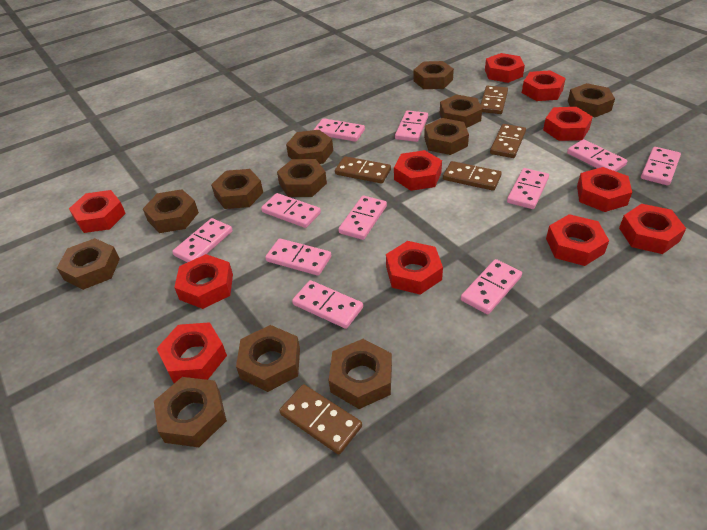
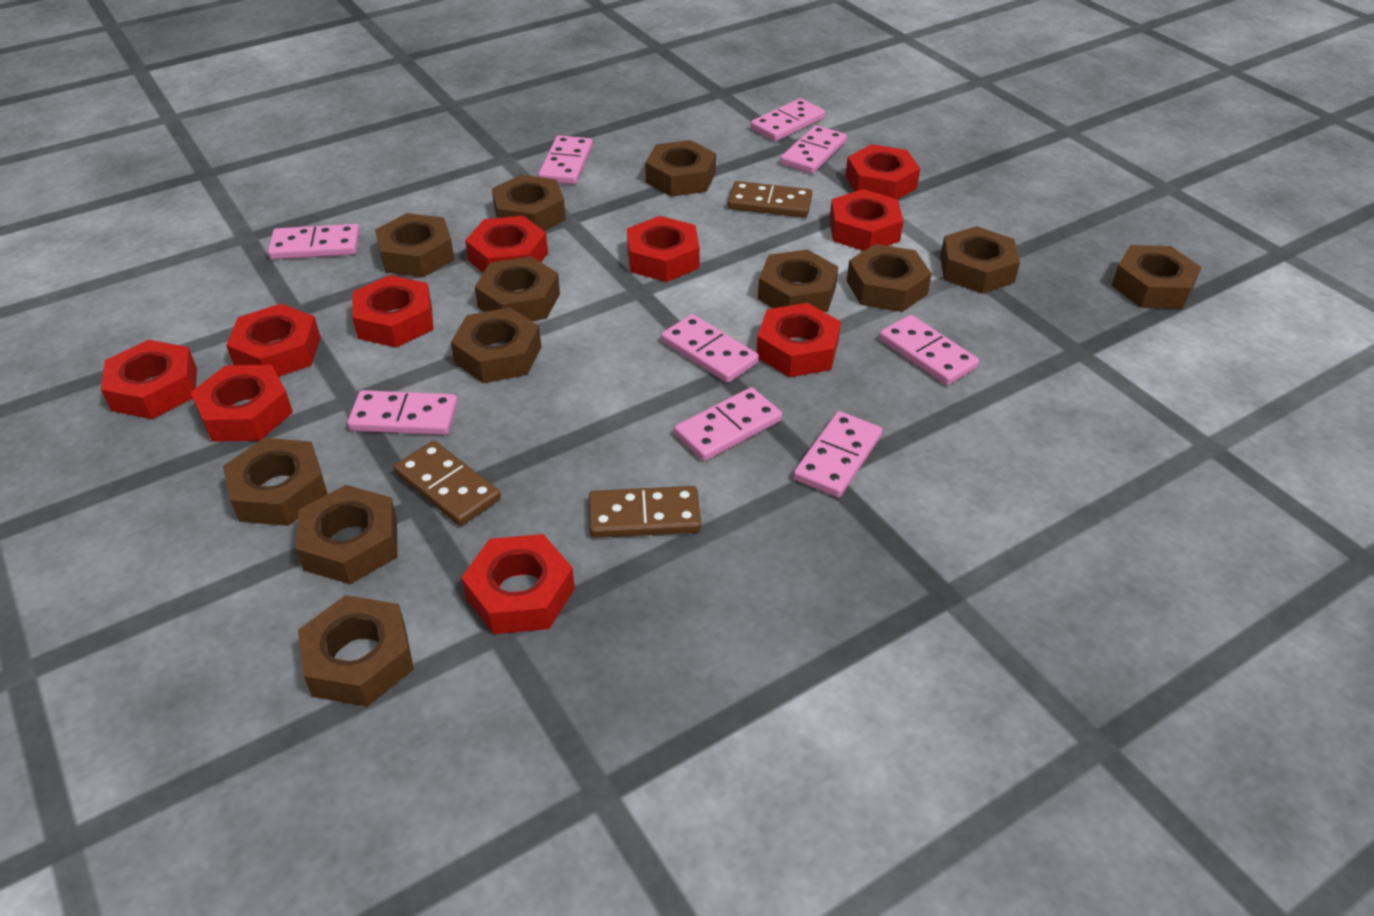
brown domino: 5 -> 3
pink domino: 11 -> 9
red nut: 11 -> 10

